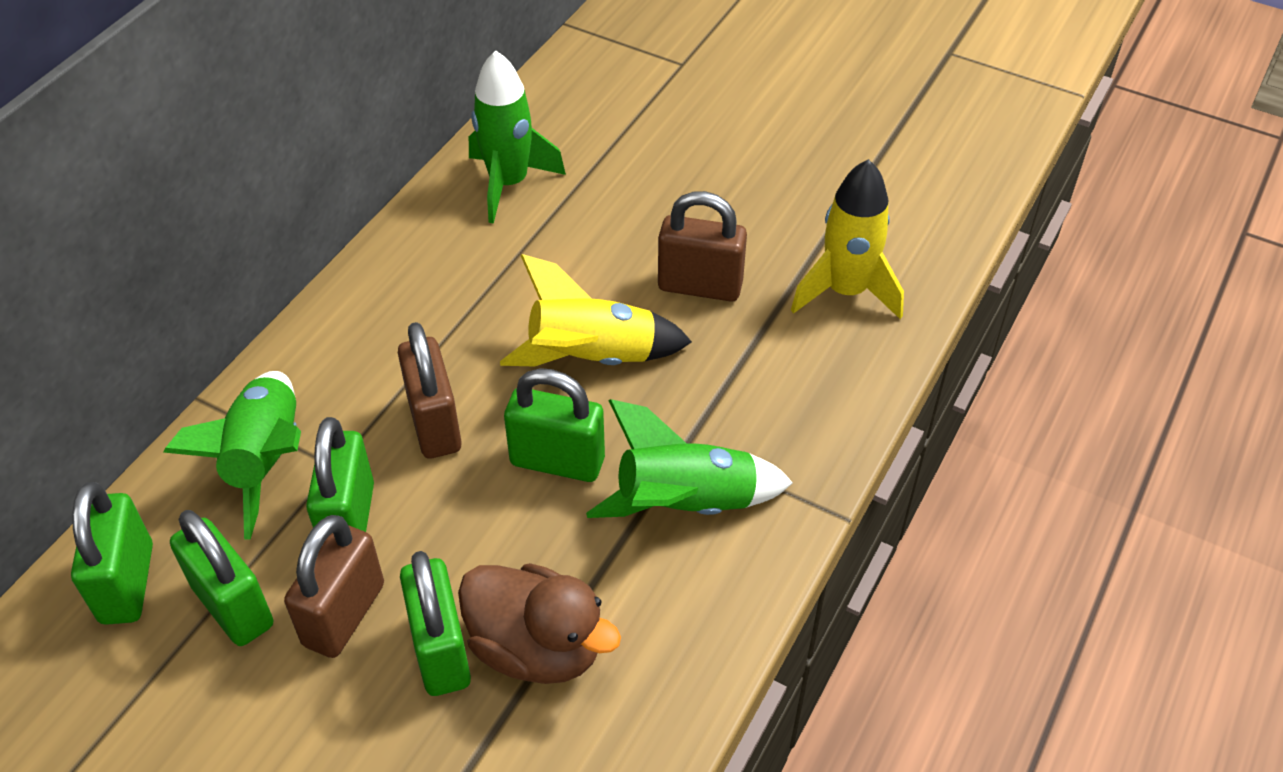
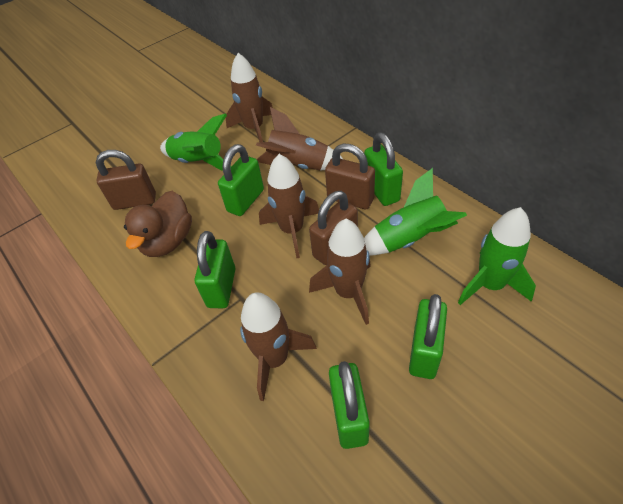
brown rocket: 0 -> 5
yellow rocket: 2 -> 0

